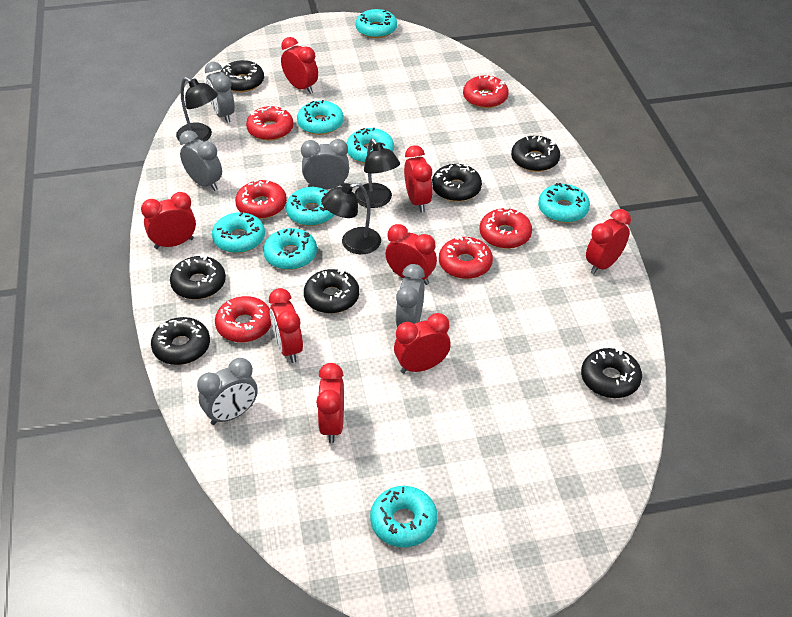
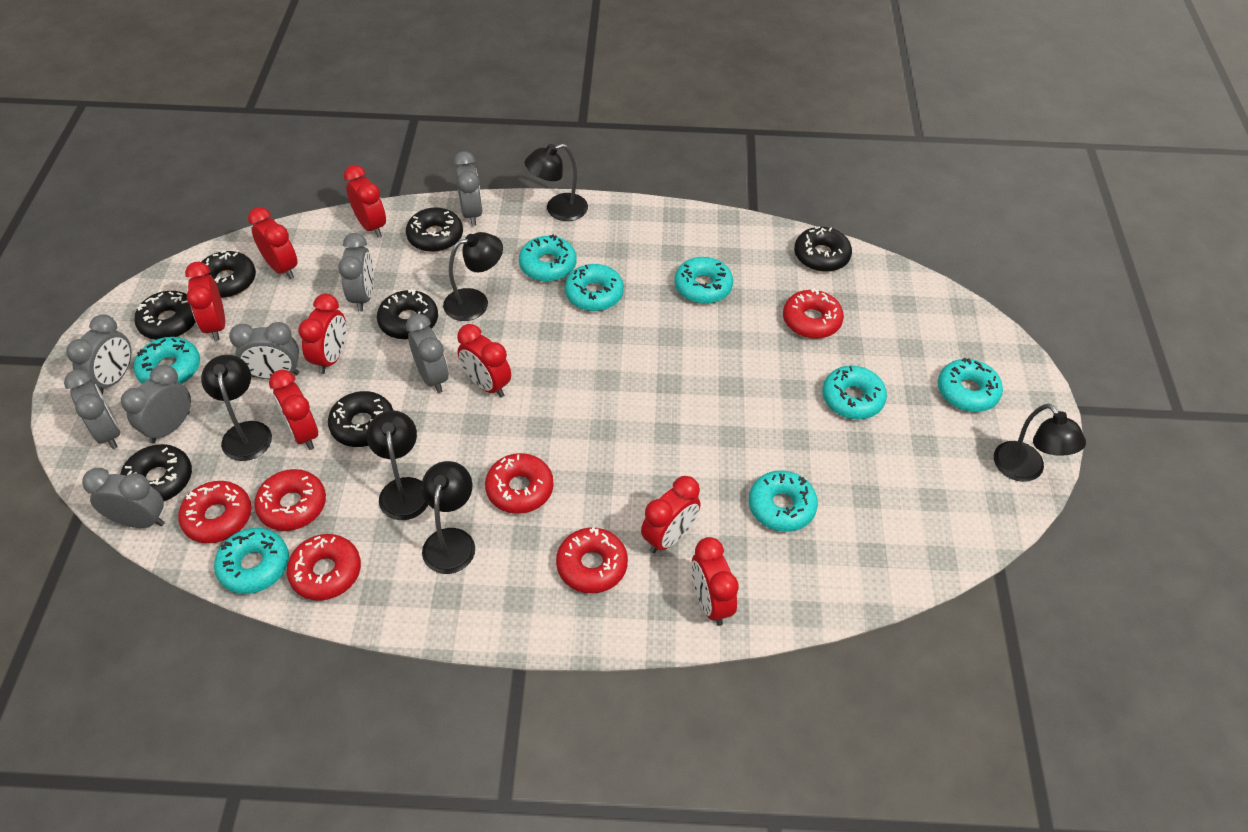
black lamp: 3 -> 6
grey clock: 5 -> 8

